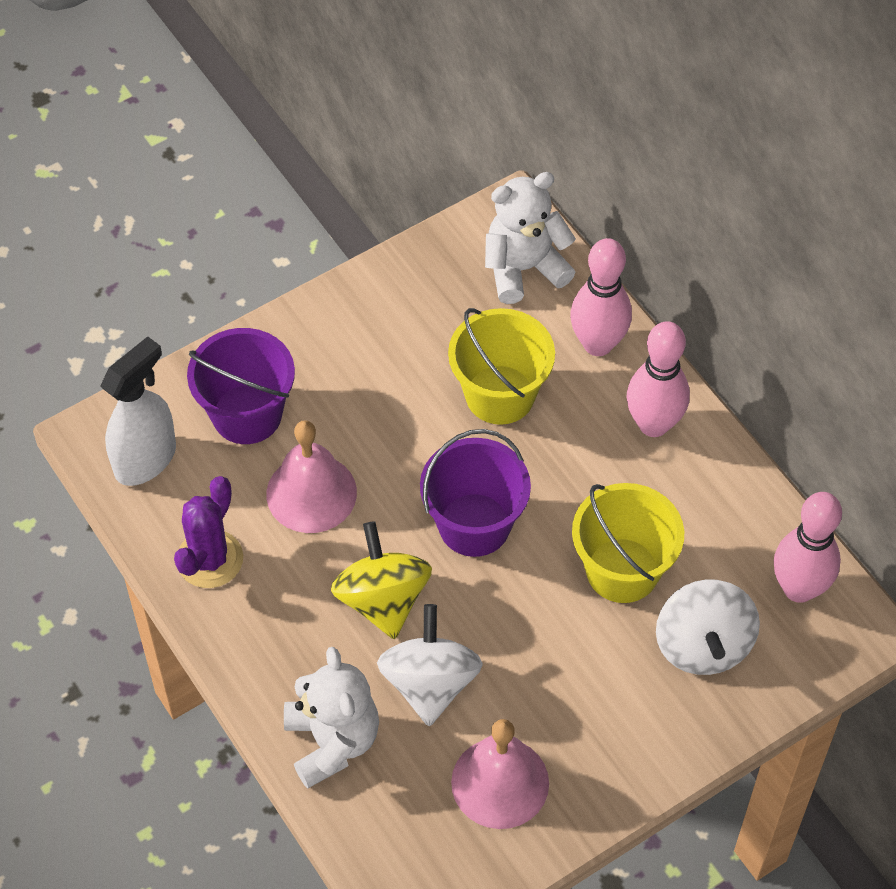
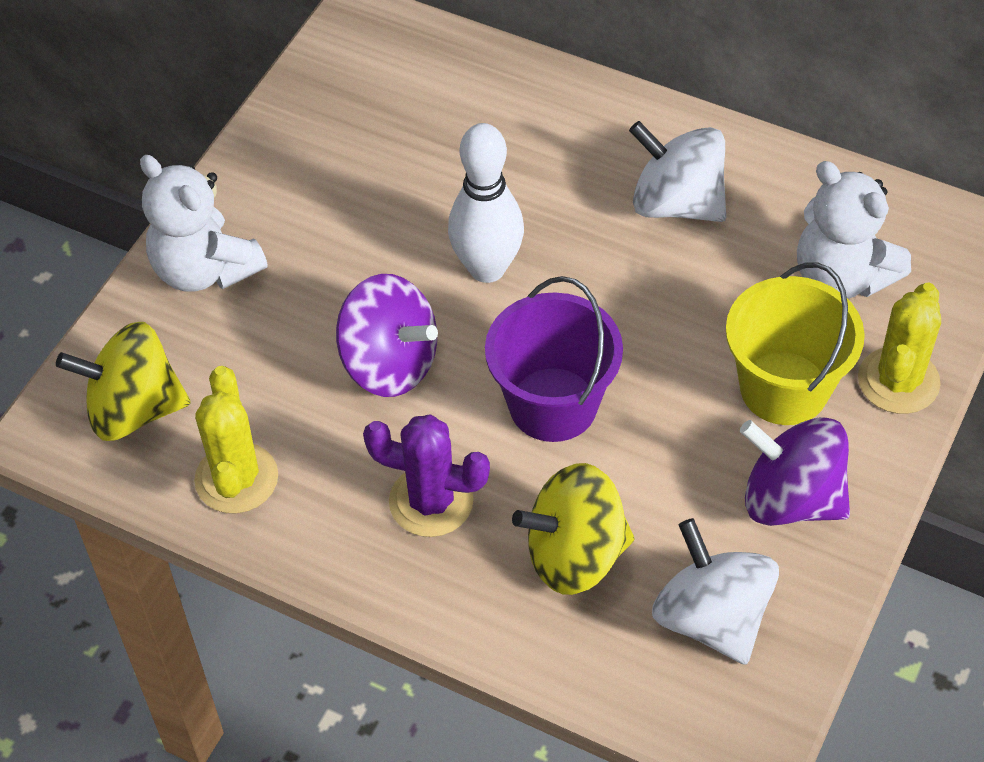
pink bell: 2 -> 0
pink bowling pin: 3 -> 0
purple bucket: 2 -> 1
purple spinning top: 0 -> 2
white bowling pin: 0 -> 1
white spray bottle: 1 -> 0
yellow bucket: 2 -> 1
yellow cactus: 0 -> 2
yellow spinning top: 1 -> 2

